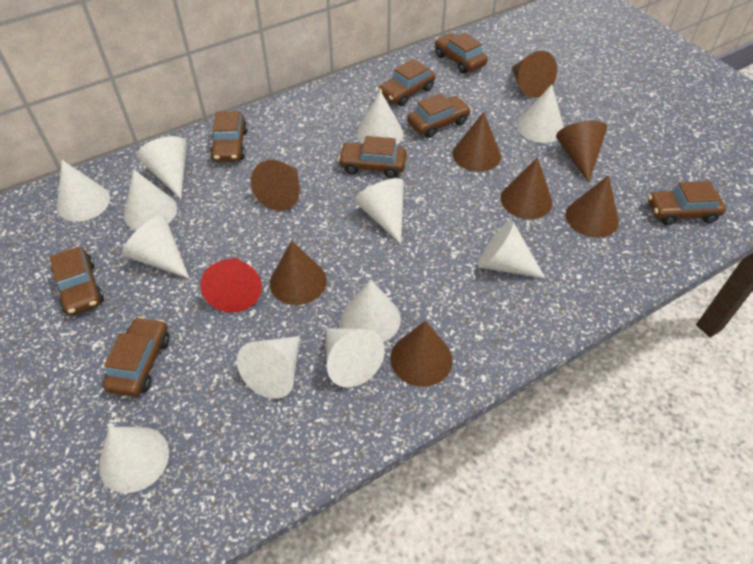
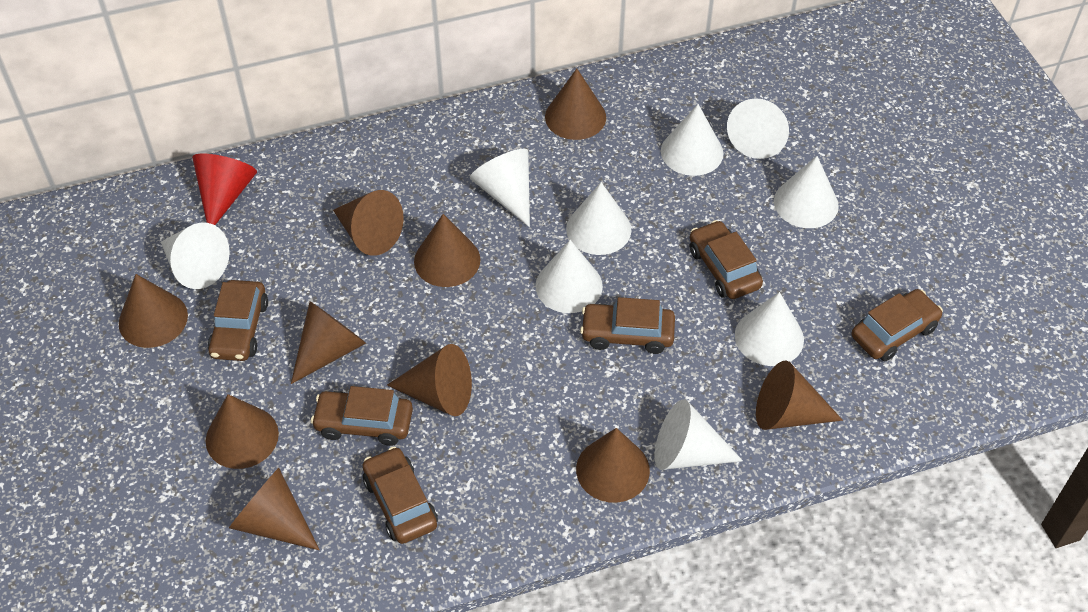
brown car: 8 -> 6
brown cone: 8 -> 10
white cone: 12 -> 9

